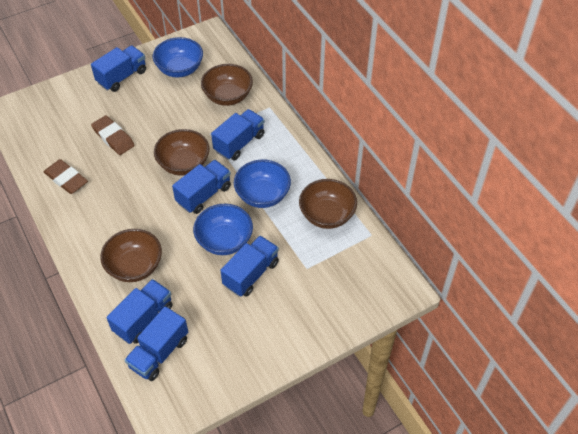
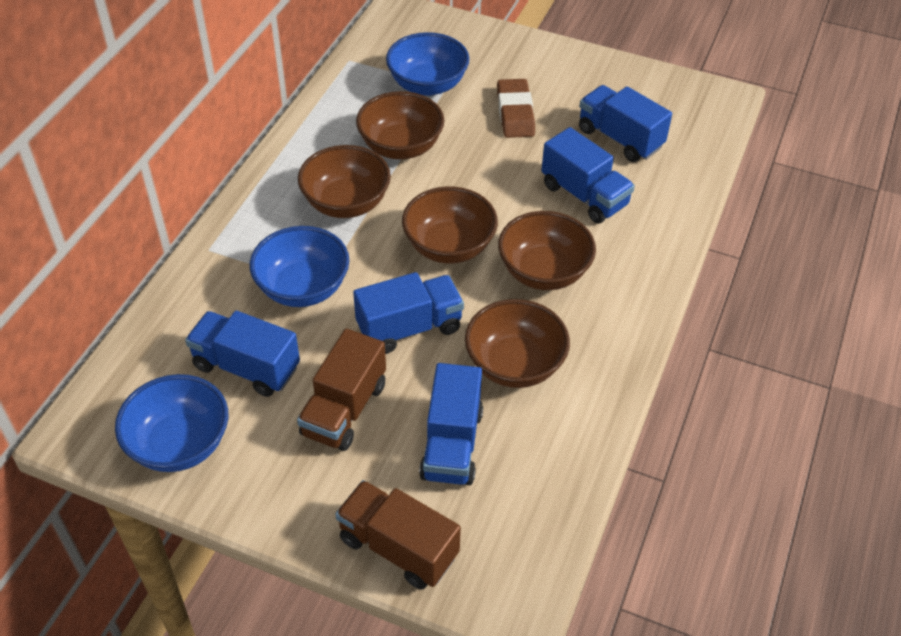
blue truck: 6 -> 5
brown bowl: 4 -> 5
brown eraser: 2 -> 1
brown truck: 0 -> 2

